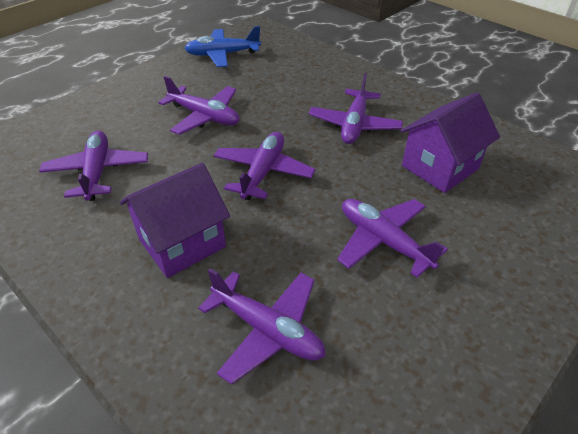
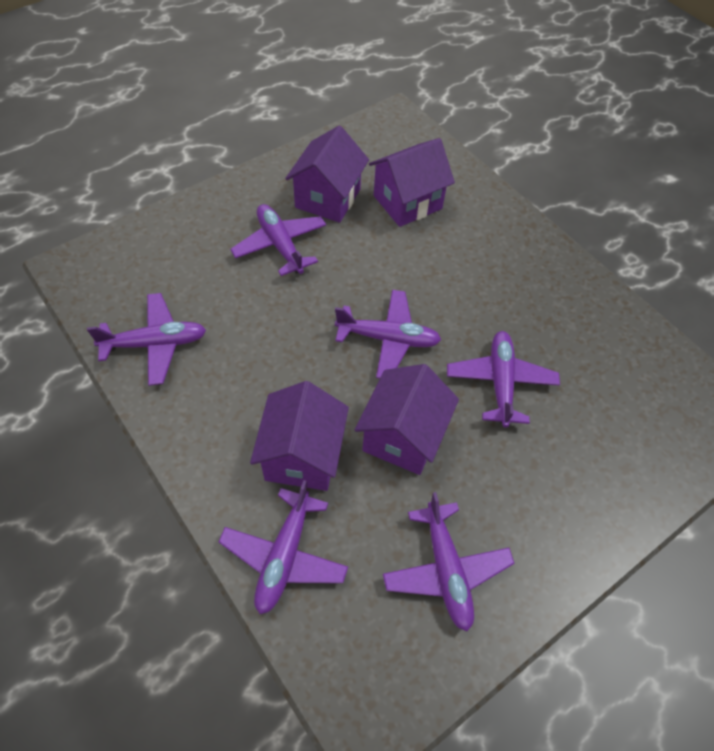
blue plane: 1 -> 0
purple house: 2 -> 4

